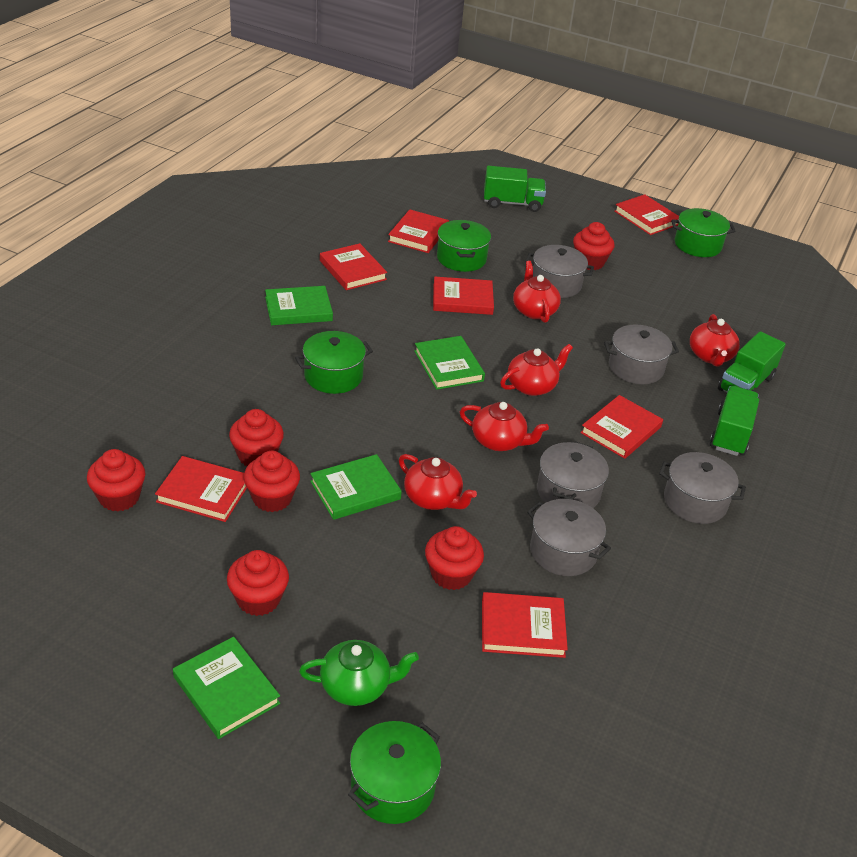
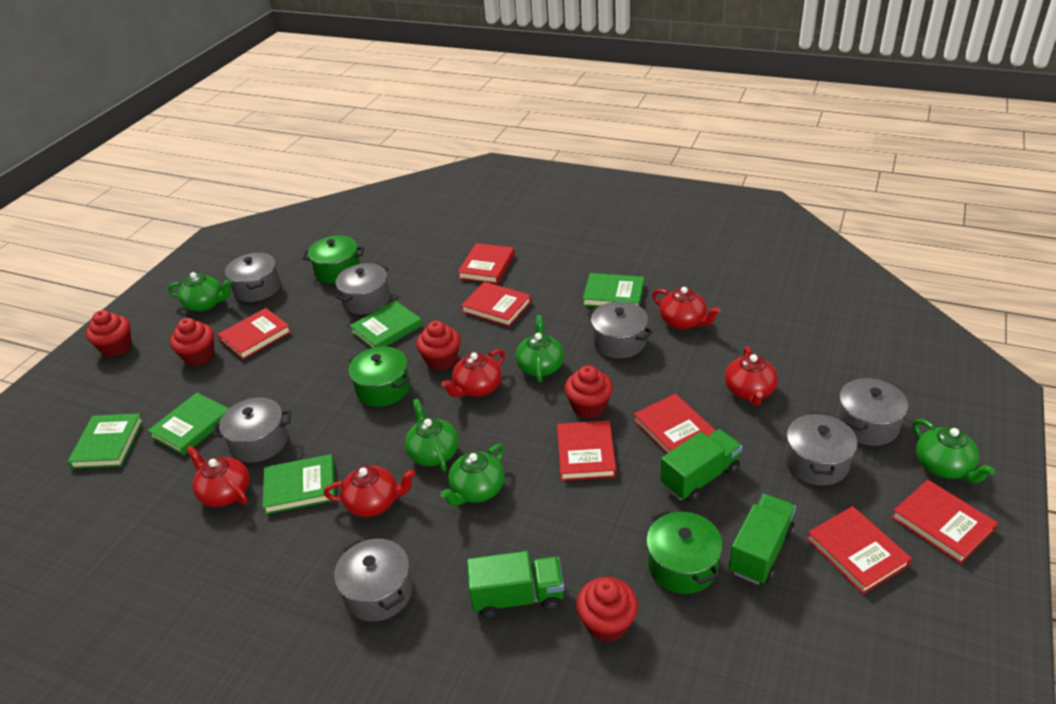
green book: 4 -> 5
green pot: 4 -> 3
green teapot: 1 -> 5
grey pot: 5 -> 7
red cupcake: 6 -> 5

